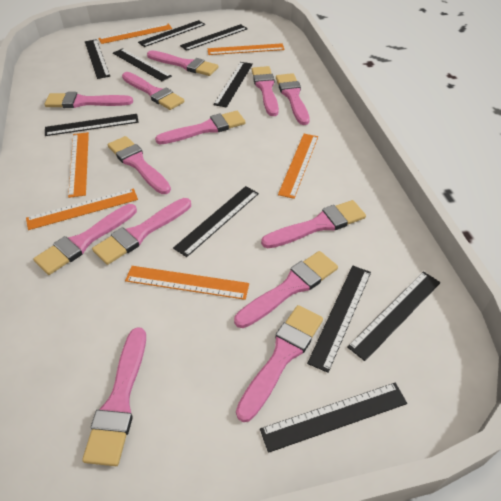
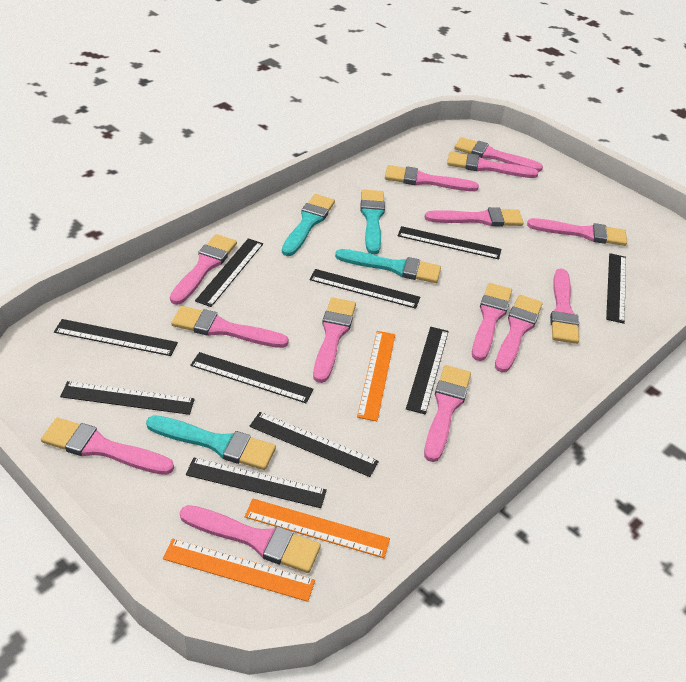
orange ruler: 6 -> 3
pink brush: 13 -> 14
turquoise brush: 0 -> 4

